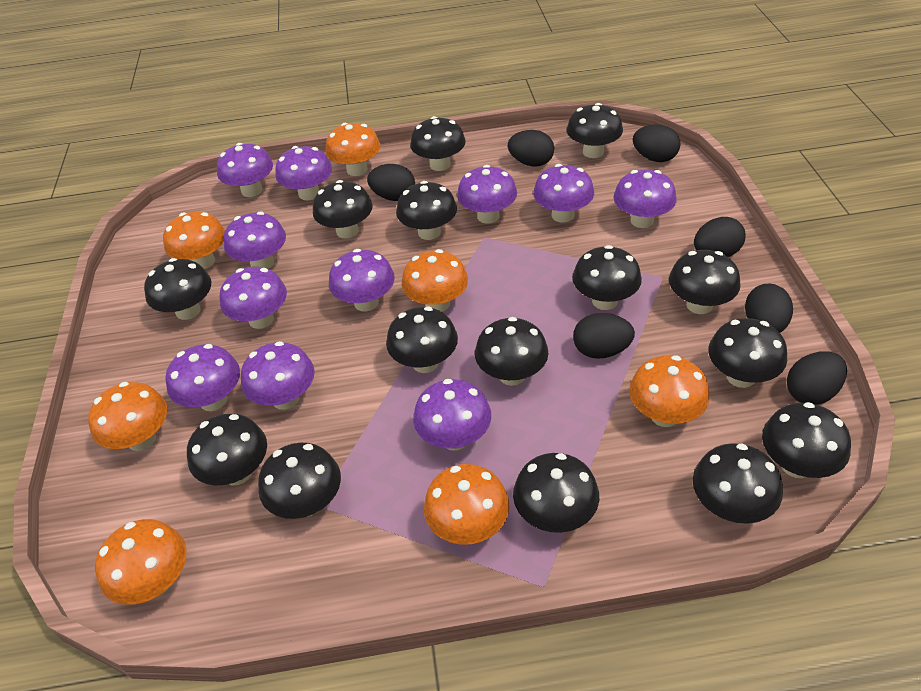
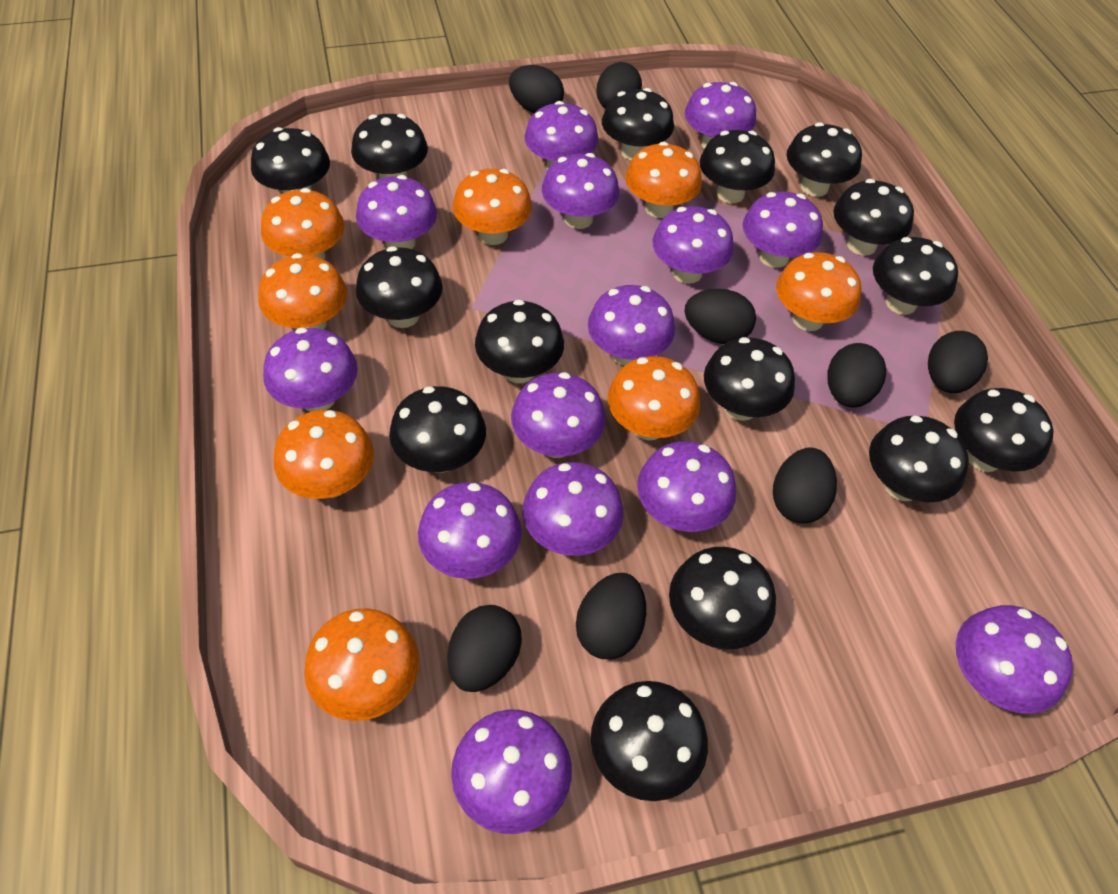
black egg: 7 -> 8
orange mushroom: 7 -> 8
purple mushroom: 11 -> 14

